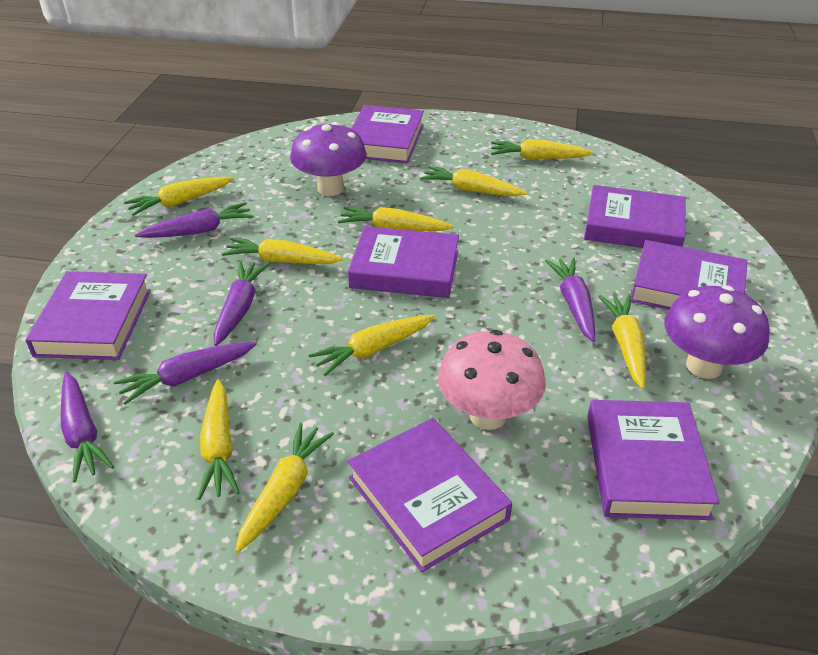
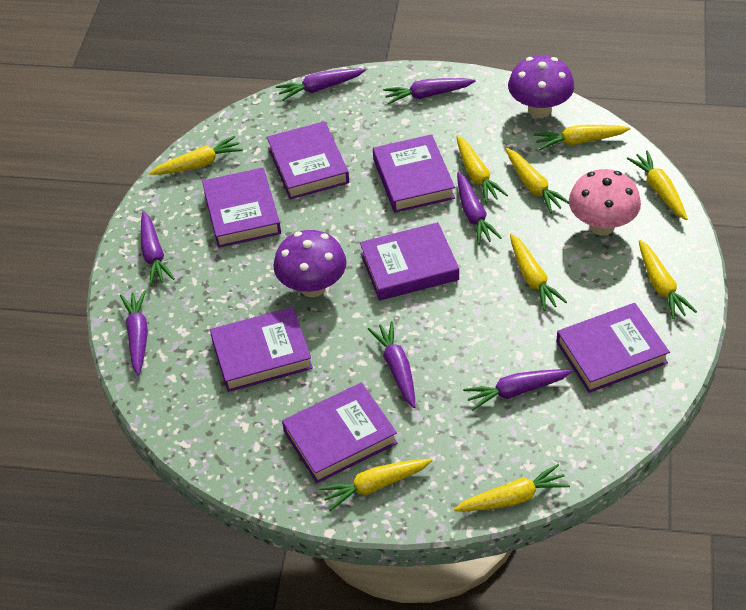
purple carrot: 5 -> 7

